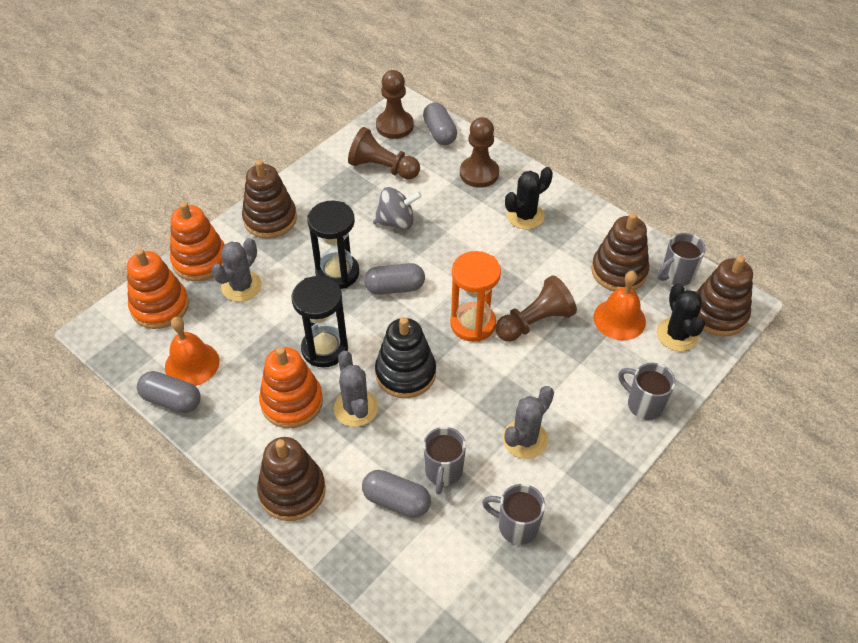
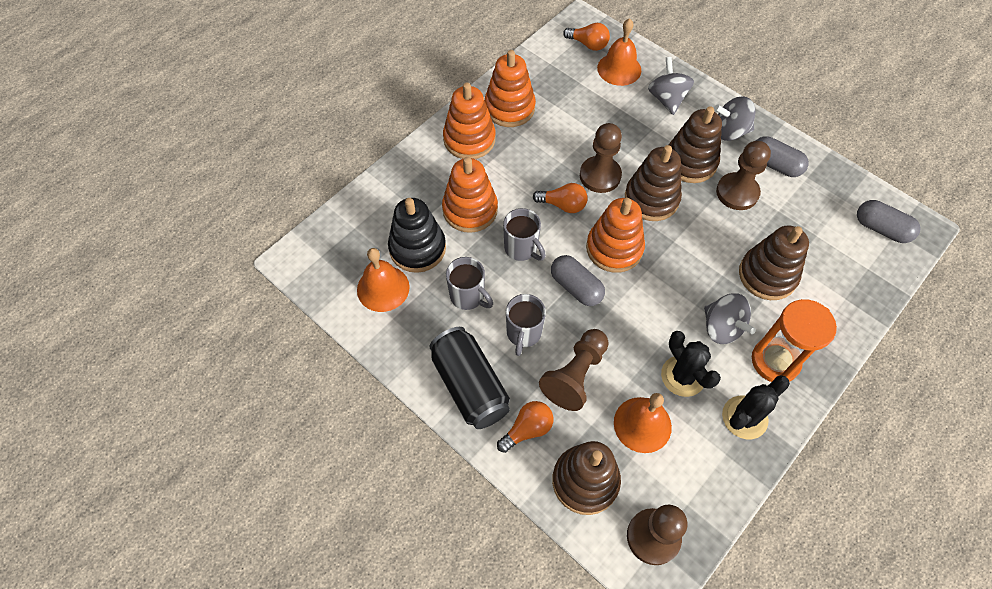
black can: 0 -> 1
black hourglass: 2 -> 0
grey cactus: 3 -> 0
grey capsule: 4 -> 3
grey mug: 4 -> 3
grey spinning top: 1 -> 3
orange bell: 2 -> 3
orange light bulb: 0 -> 3
orange stacking toy: 3 -> 4

